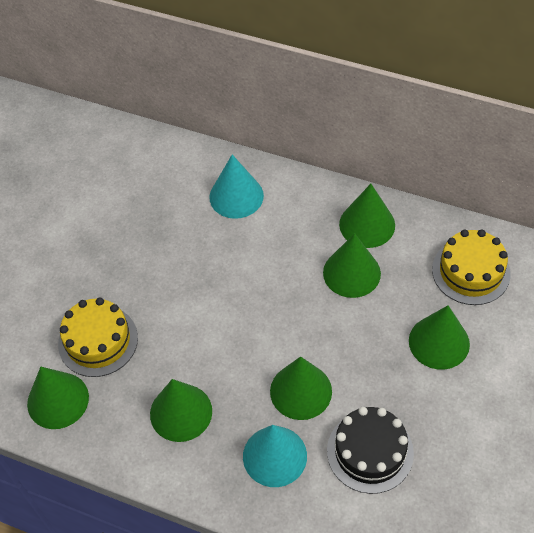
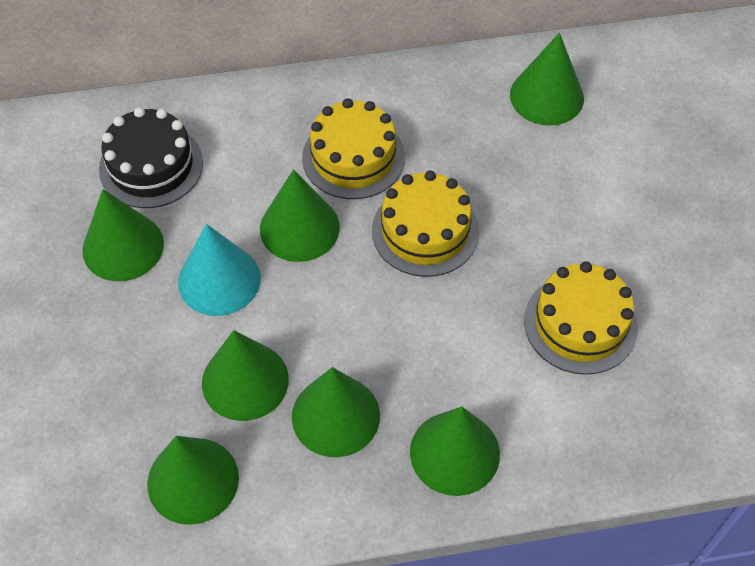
green cone: 6 -> 7
turquoise cone: 2 -> 1
yellow cake: 2 -> 3

